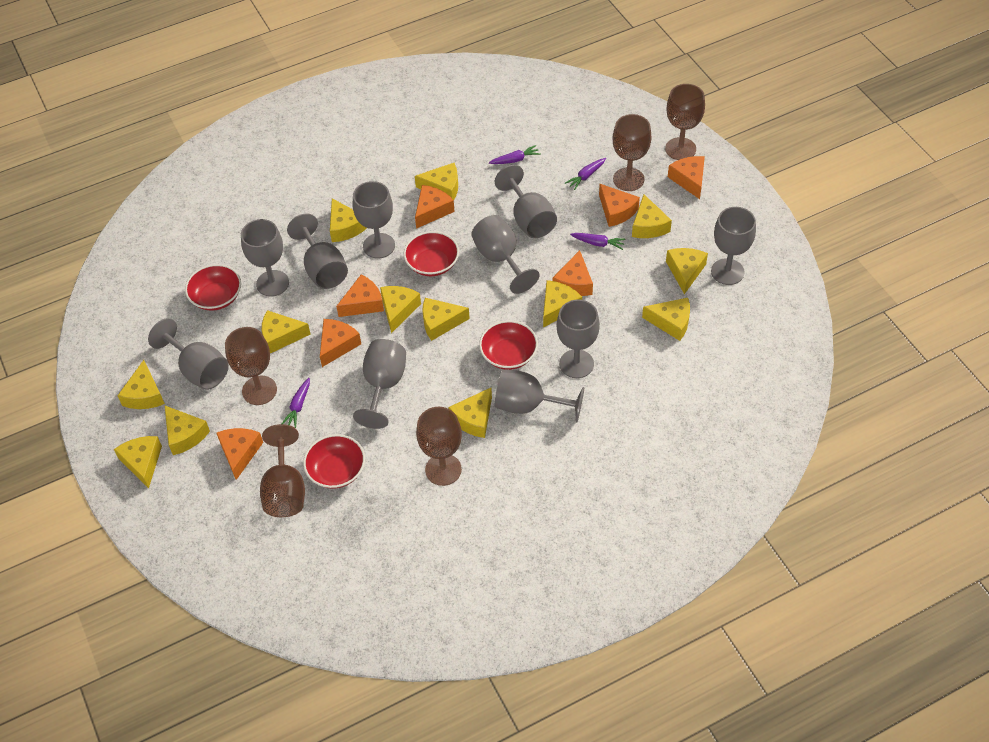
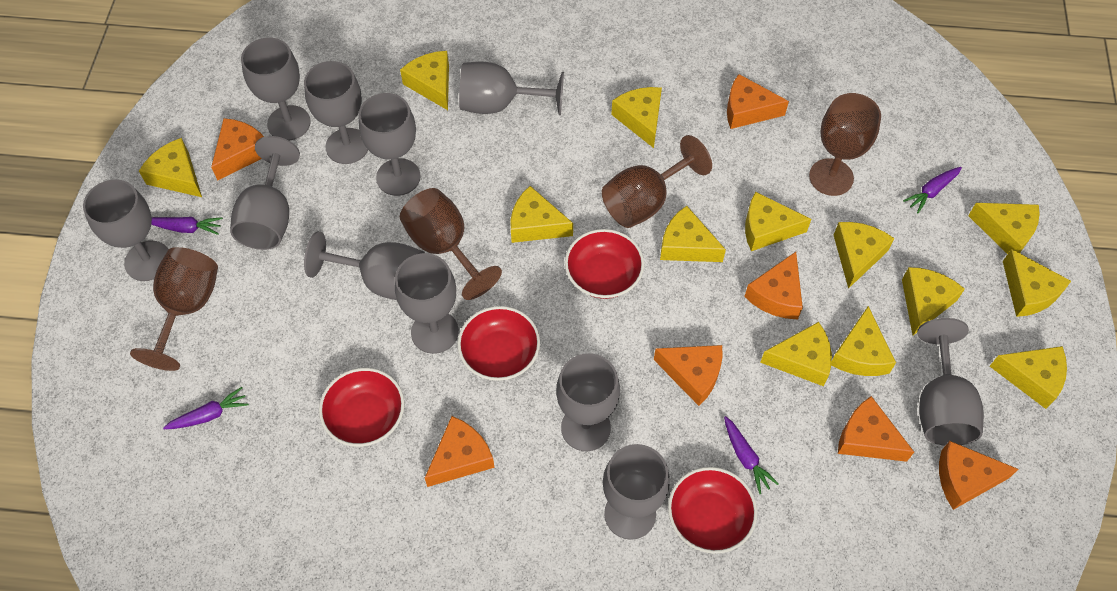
brown goblet: 5 -> 4
grey goblet: 10 -> 11

